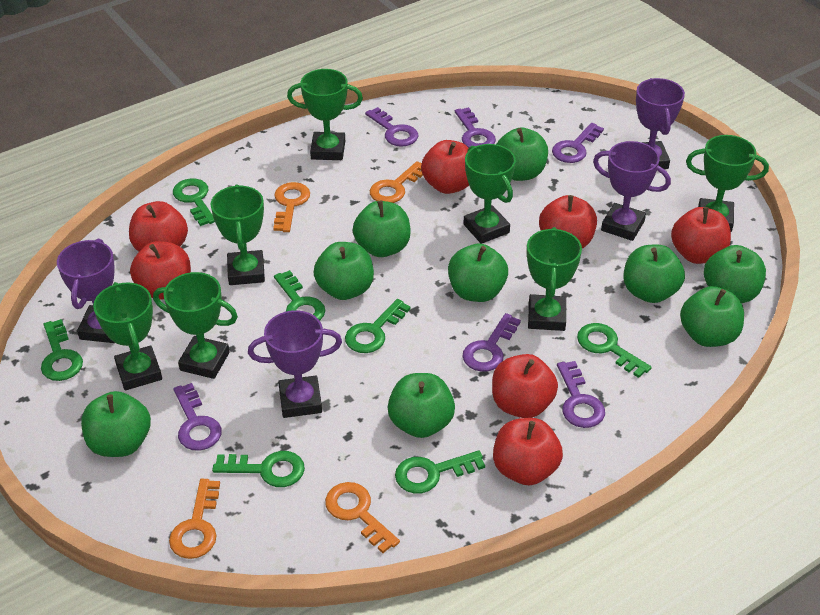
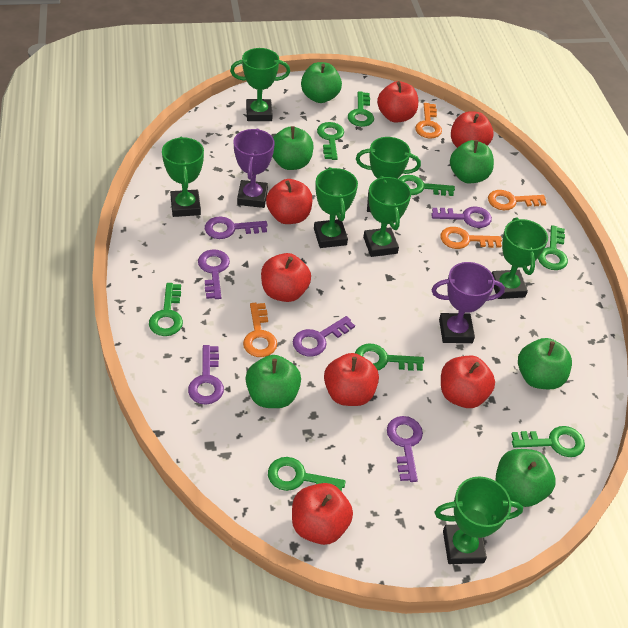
green apple: 9 -> 6
green key: 7 -> 8
purple trophy: 4 -> 2

